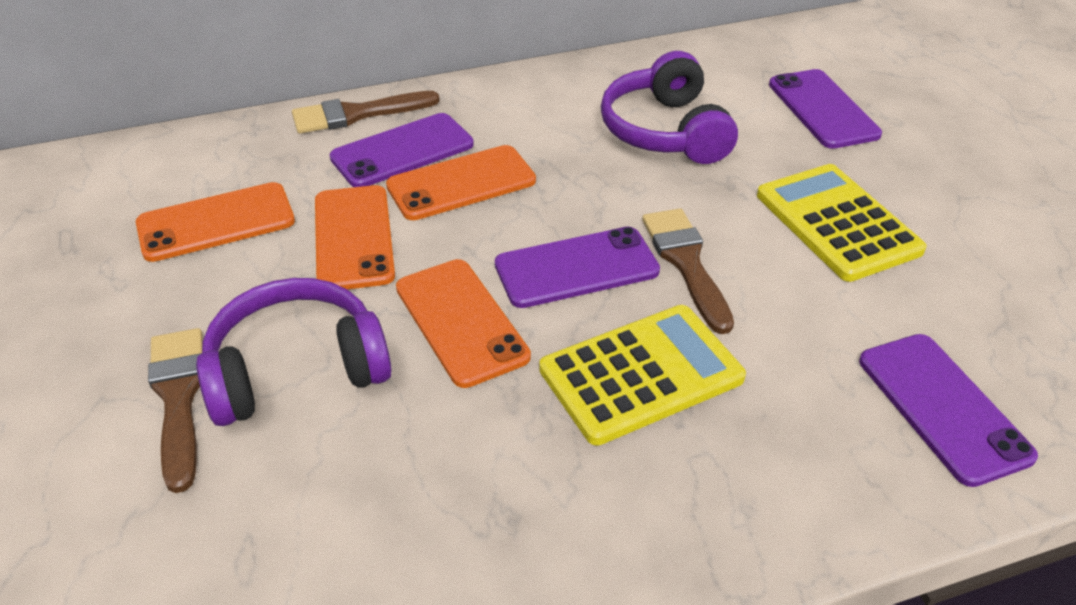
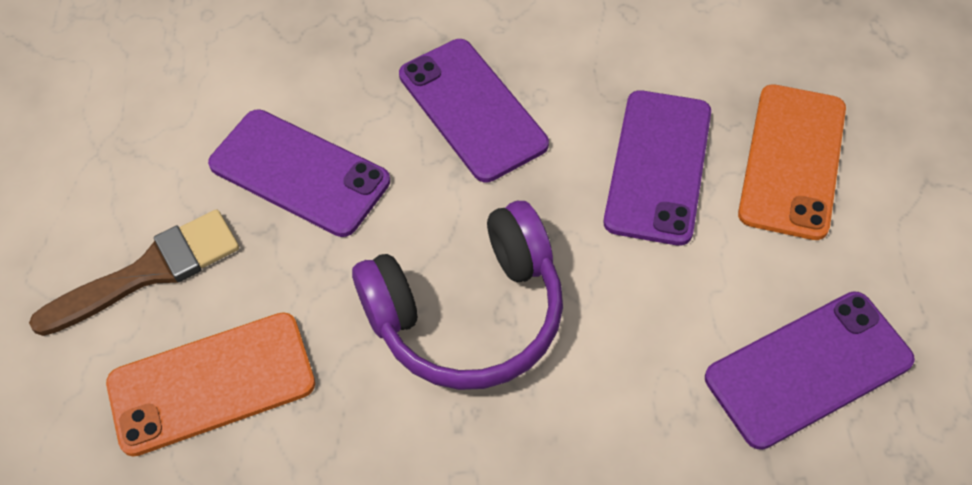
brown brush: 3 -> 1
orange phone: 4 -> 2
purple headphones: 2 -> 1
yellow calculator: 2 -> 0

